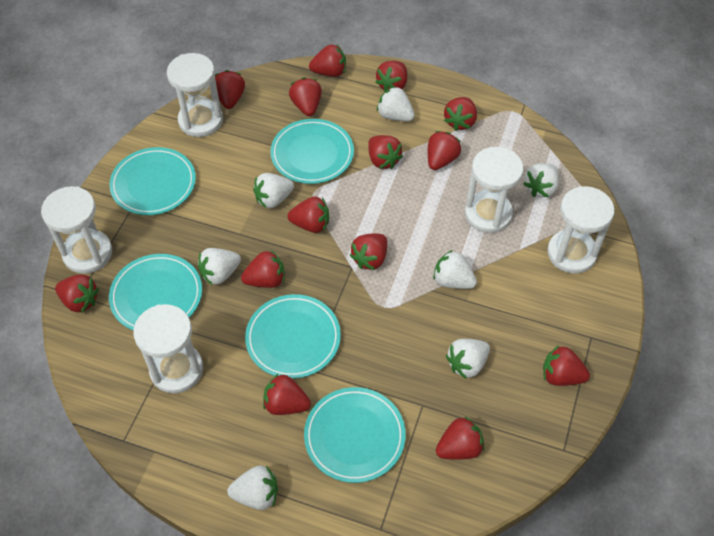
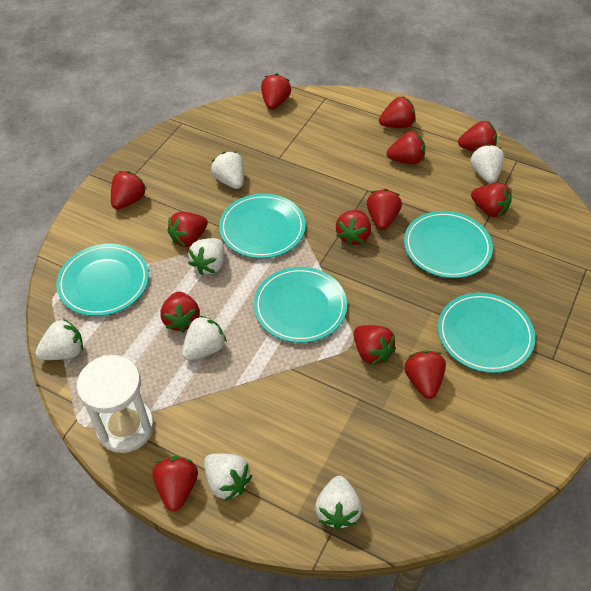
red strawberry: 14 -> 13
white hourglass: 5 -> 1

